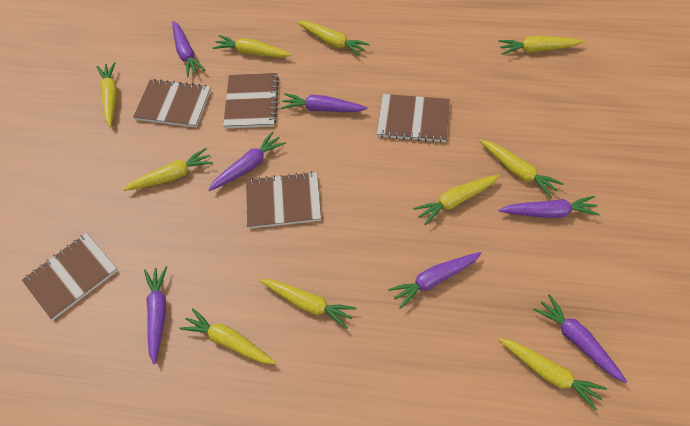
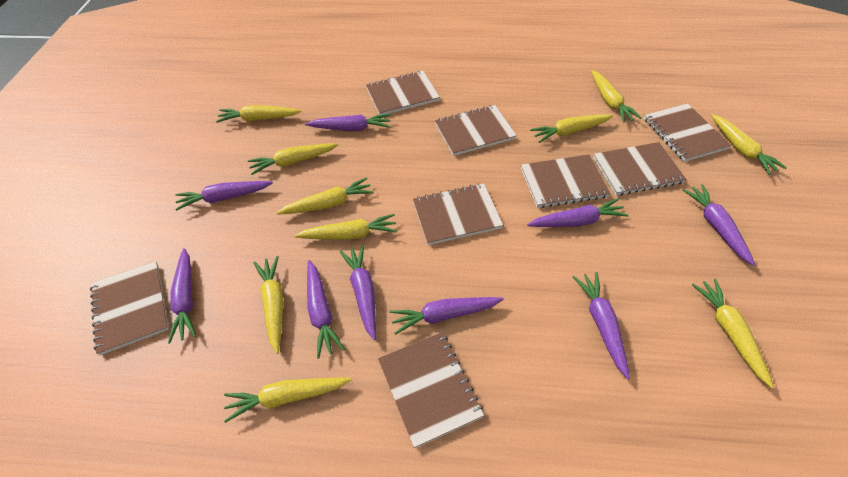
brown notebook: 5 -> 8
purple carrot: 7 -> 9

